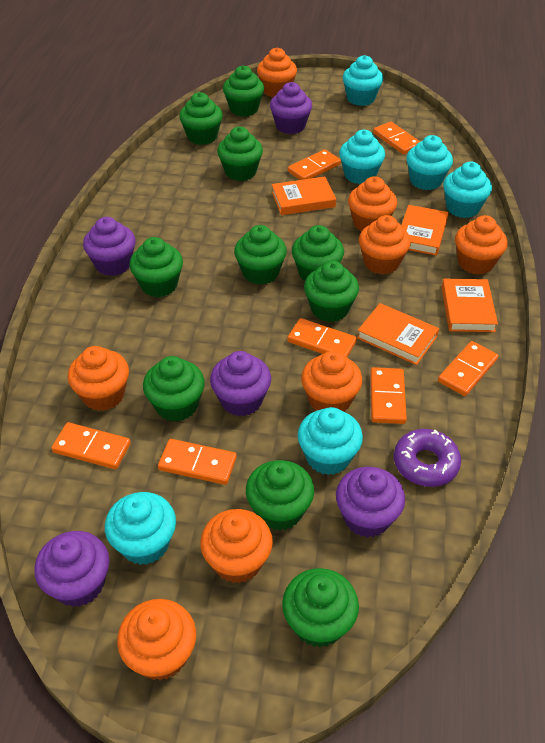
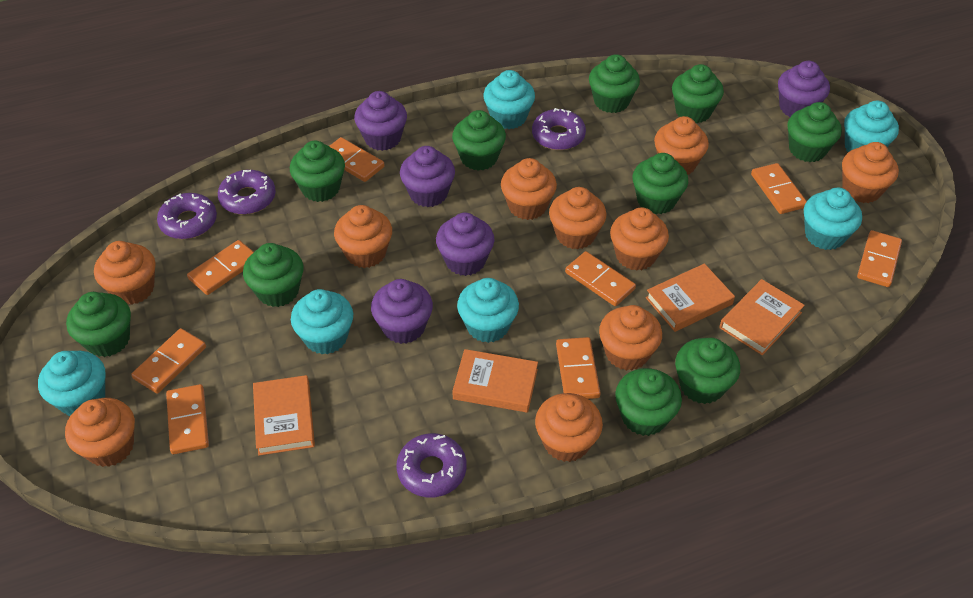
orange cupcake: 8 -> 10
orange domino: 7 -> 8
purple donut: 1 -> 4

